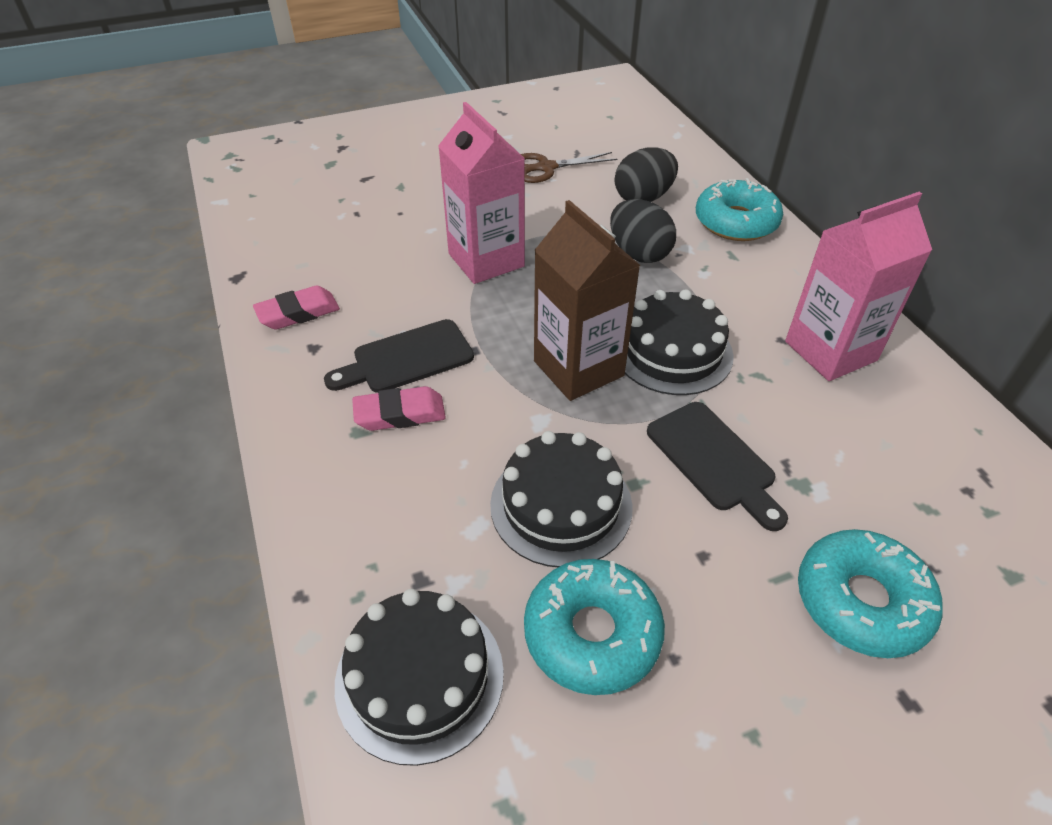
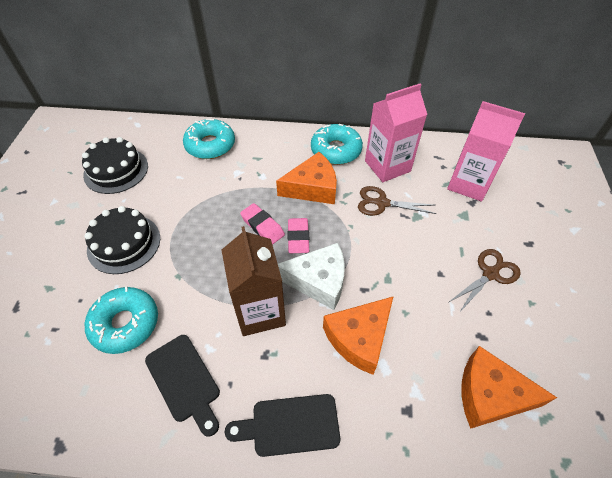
black cake: 3 -> 2
black egg: 2 -> 0
brown scissors: 1 -> 2
orange cheese: 0 -> 3
white cheese: 0 -> 1

